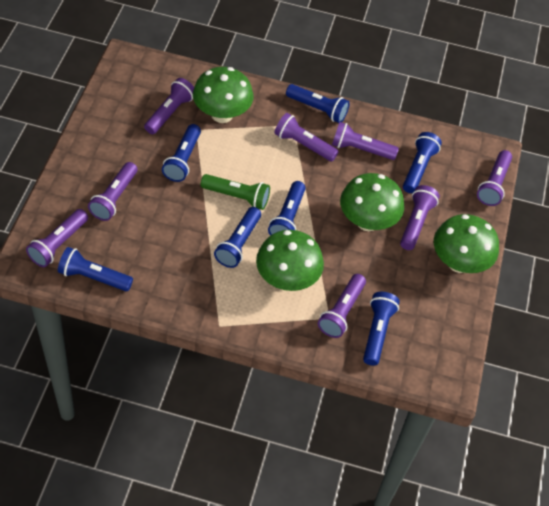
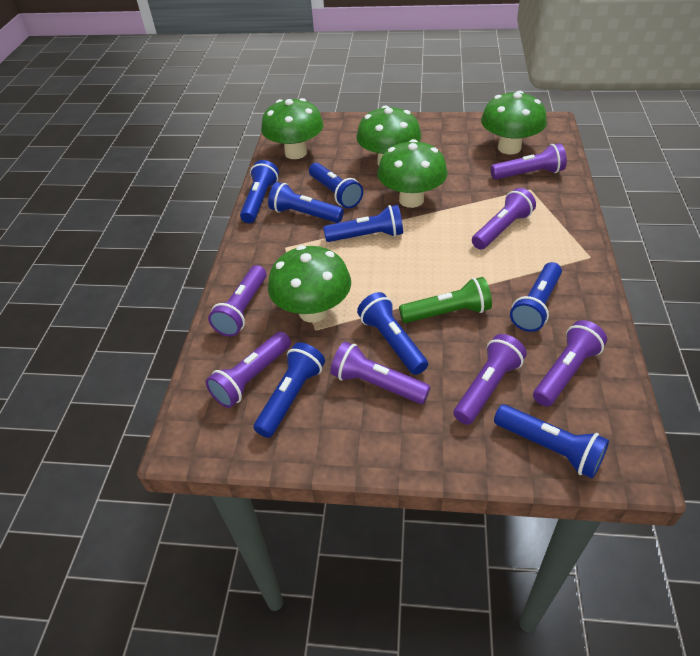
blue flashlight: 7 -> 8
green mushroom: 4 -> 5
purple flashlight: 8 -> 7

